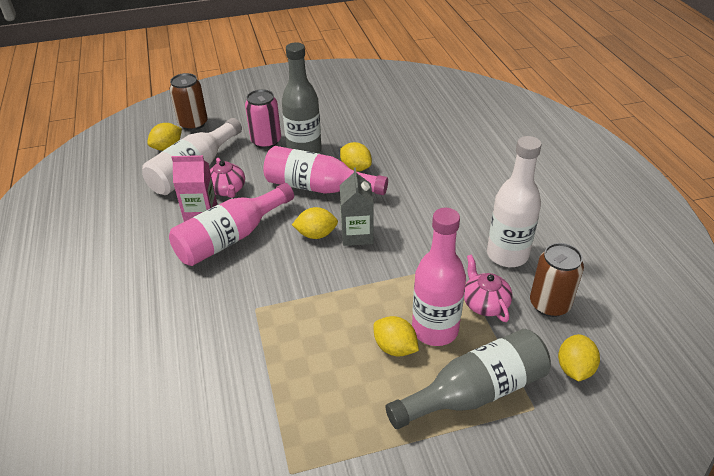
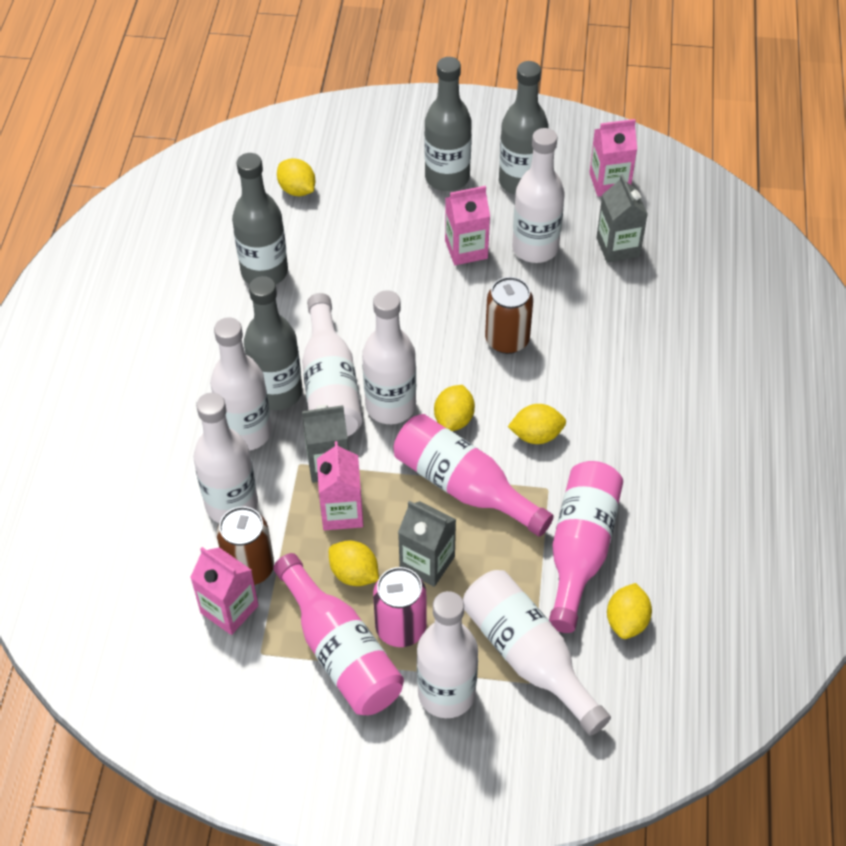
grey bottle: 2 -> 4
grey carton: 1 -> 3
pink carton: 1 -> 4
pink teapot: 2 -> 0
white bottle: 2 -> 7

